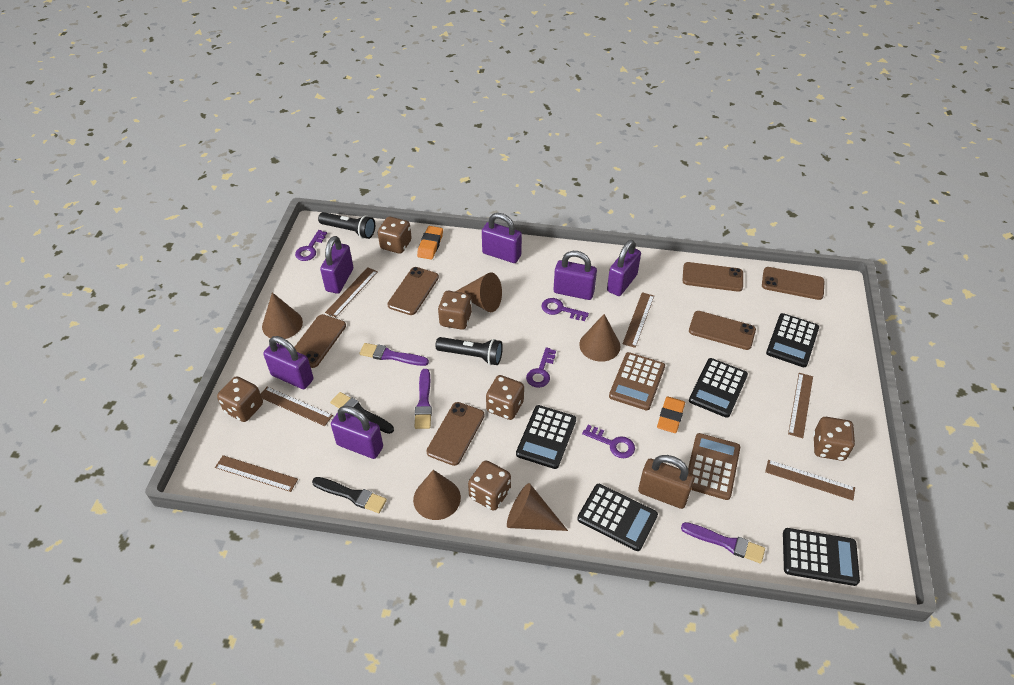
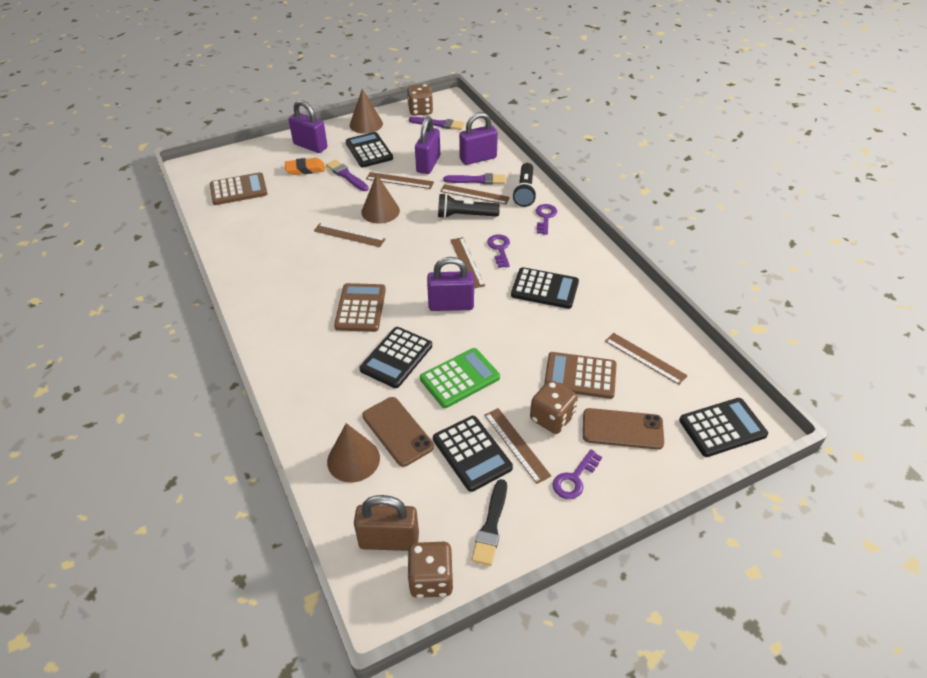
black brush: 2 -> 1
brown calculator: 2 -> 3
brown cone: 5 -> 3
brown dice: 6 -> 3
brown phone: 6 -> 2
green calculator: 0 -> 1
orange eraser: 2 -> 1
purple key: 4 -> 3
purple padlock: 6 -> 4

